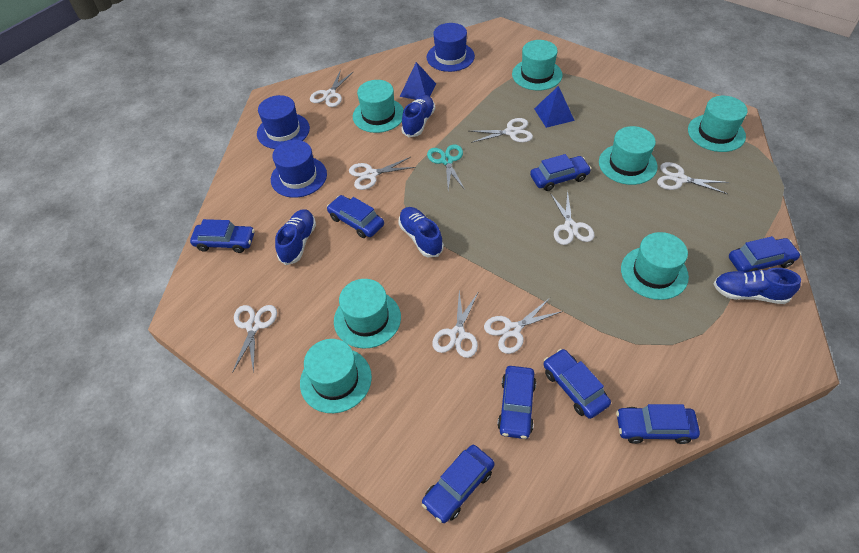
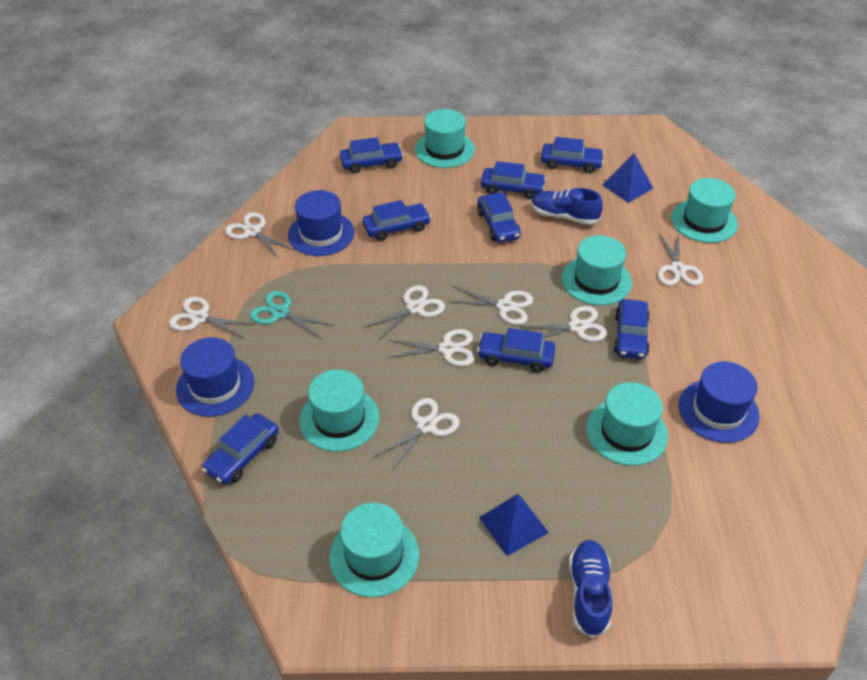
blue shoe: 4 -> 2
turquoise hat: 7 -> 6

